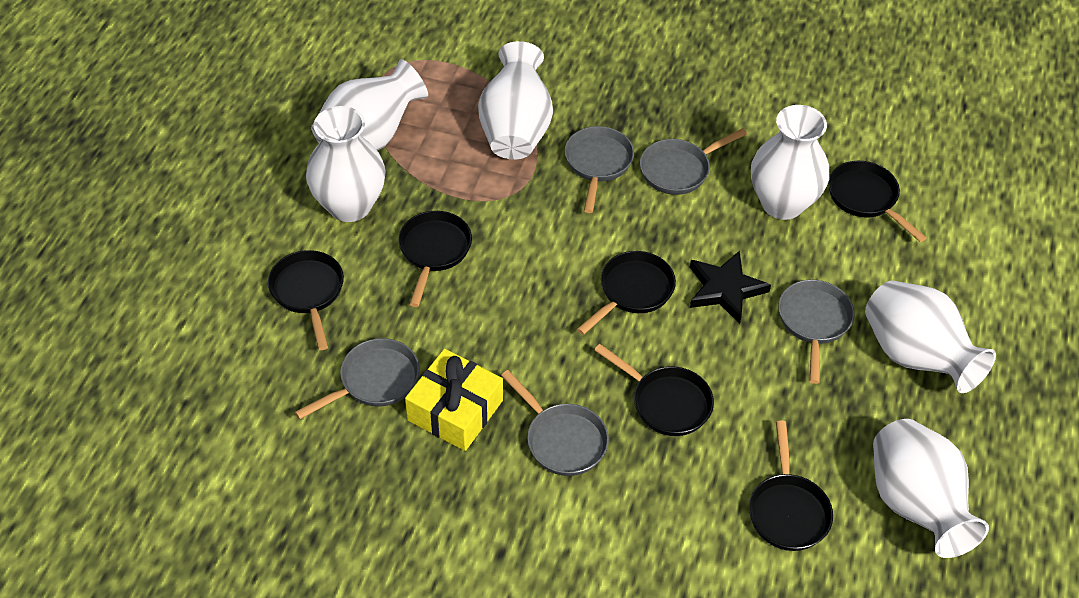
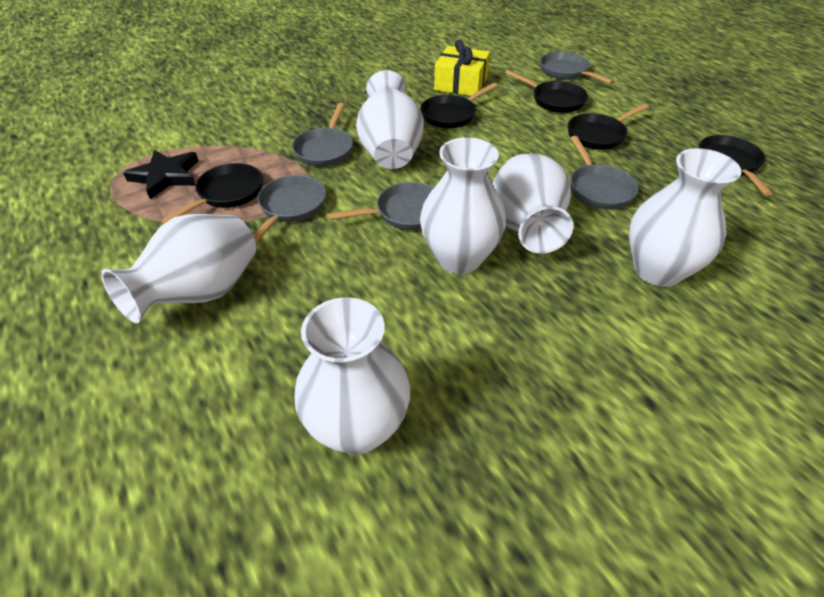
black pan: 6 -> 5

